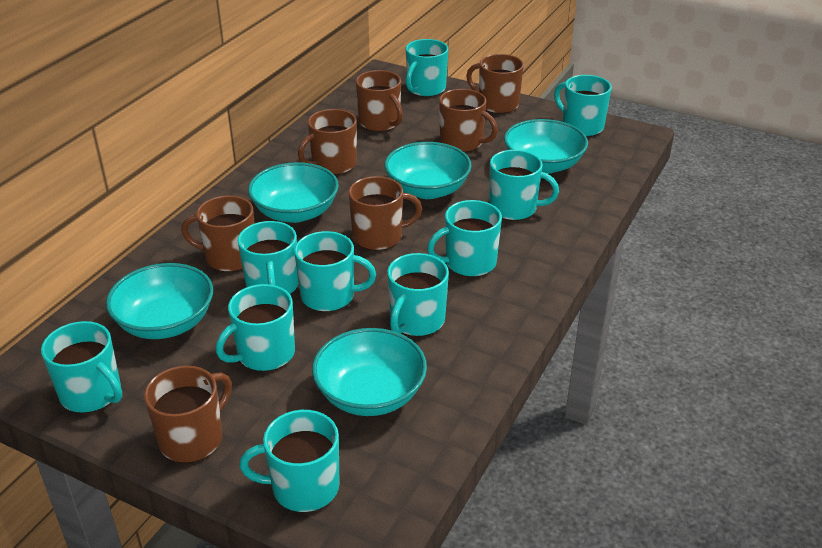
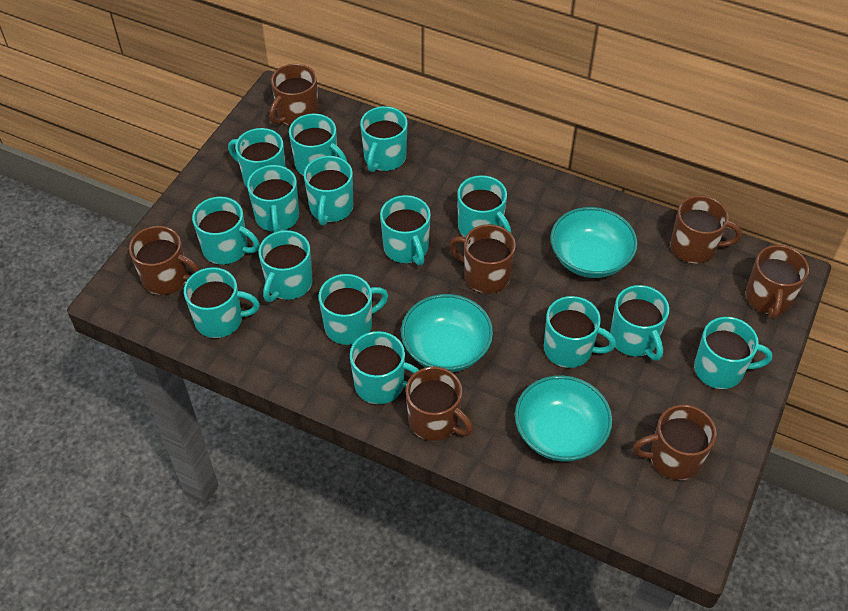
turquoise bowl: 5 -> 3
turquoise mug: 10 -> 15

